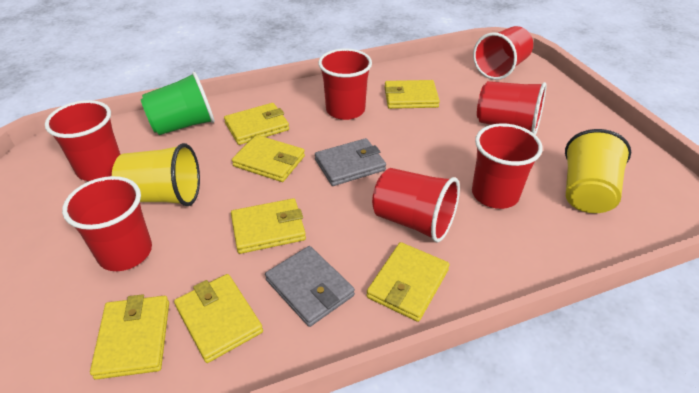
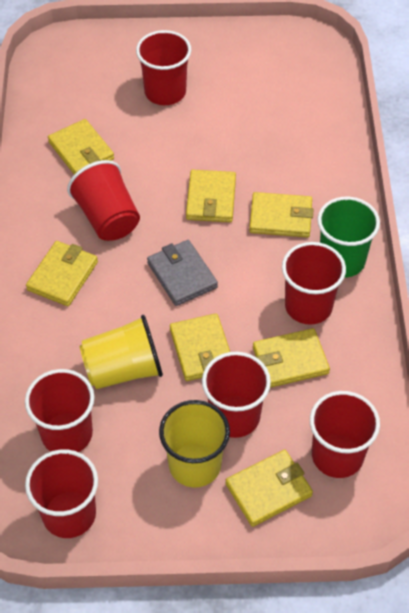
grey wallet: 2 -> 1

